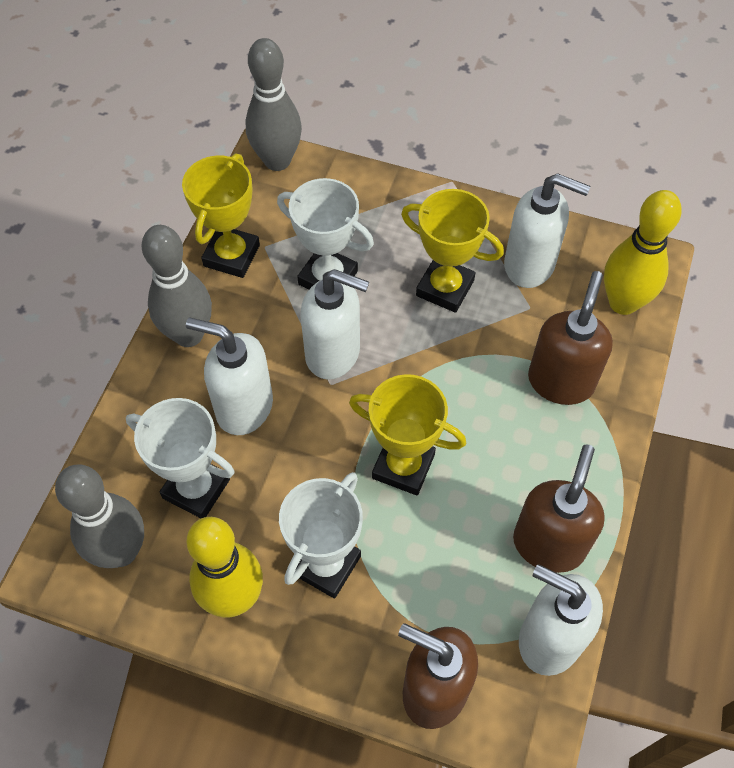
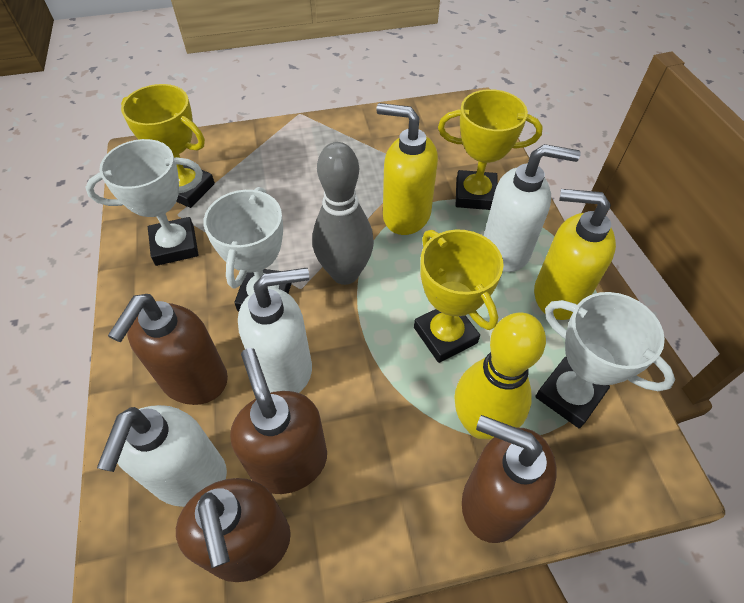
brown soap dispenser: 3 -> 4
grey bowling pin: 3 -> 1
white soap dispenser: 4 -> 3
yellow bowling pin: 2 -> 1
yellow soap dispenser: 0 -> 2

